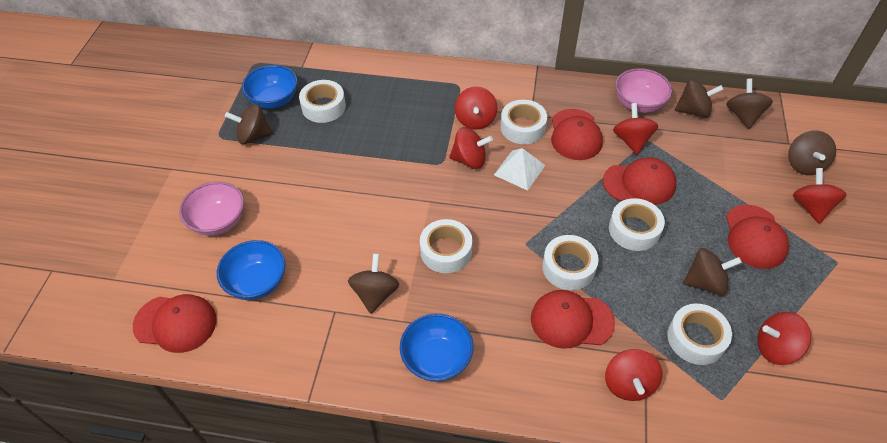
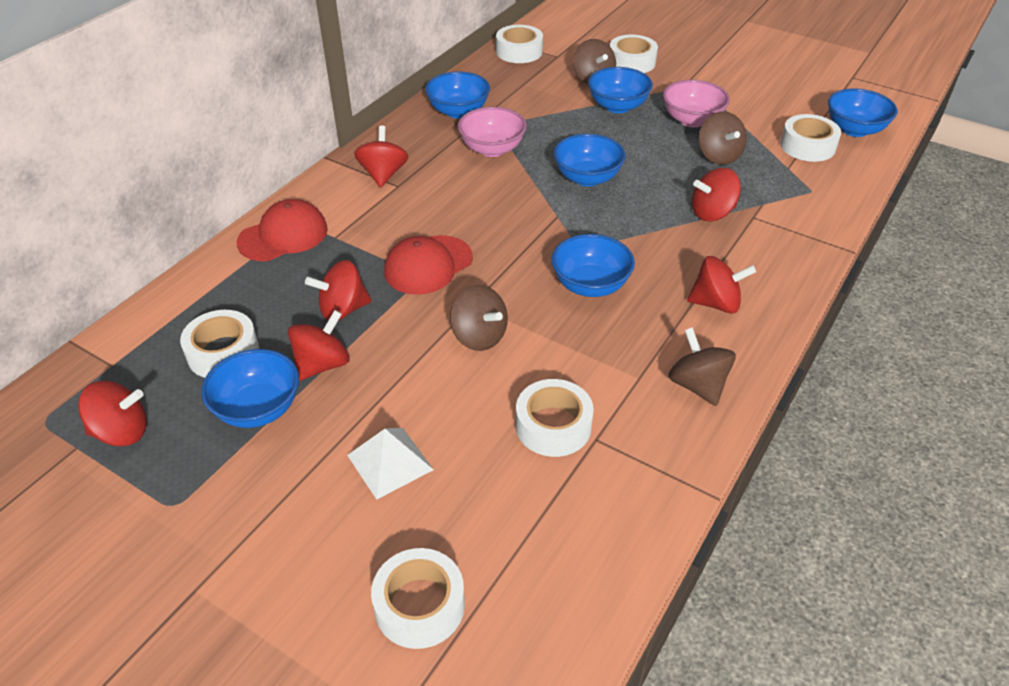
blue bowl: 3 -> 6
brown spinning top: 6 -> 4
red cap: 5 -> 2

